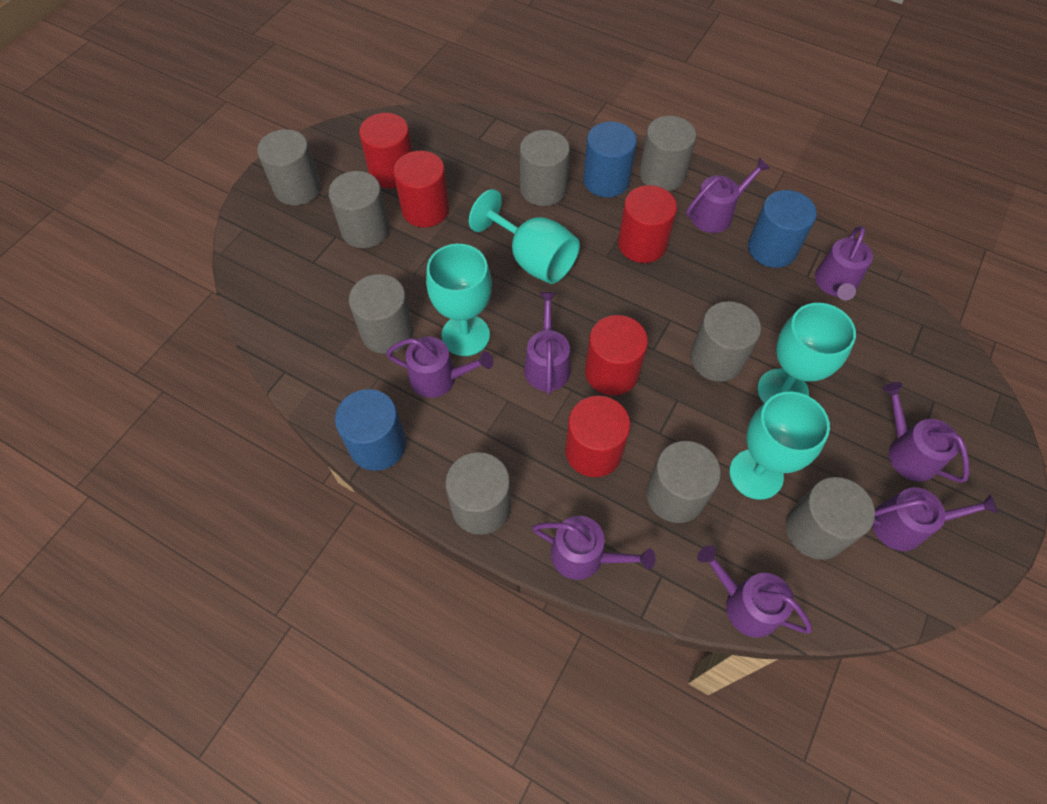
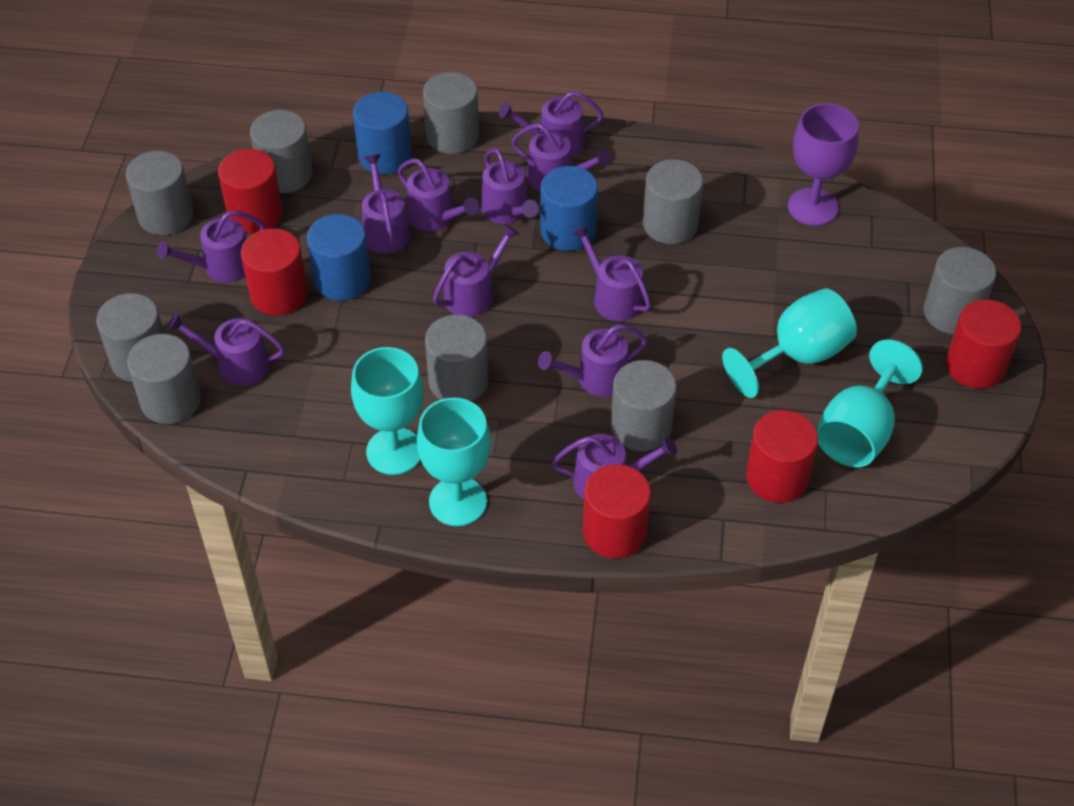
purple goblet: 0 -> 1
purple watering can: 8 -> 11

